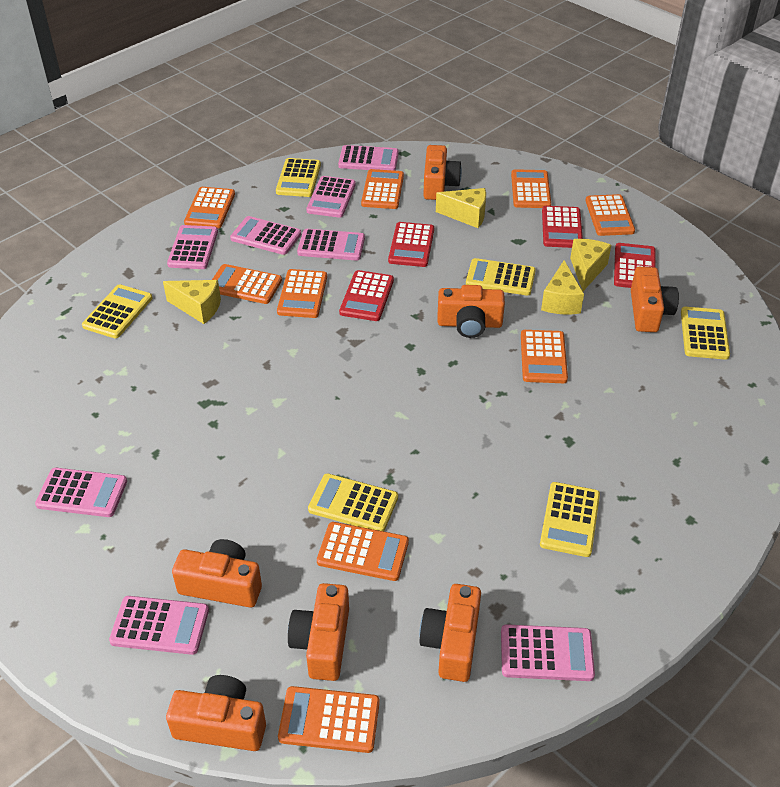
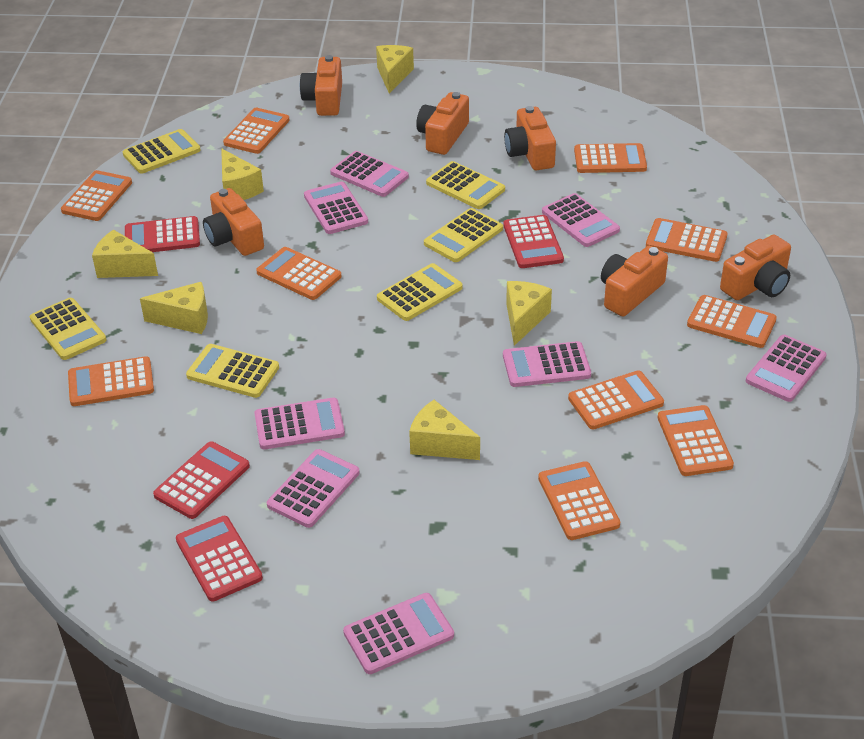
orange calculator: 9 -> 10
orange camera: 7 -> 6
yellow cheese: 4 -> 6

